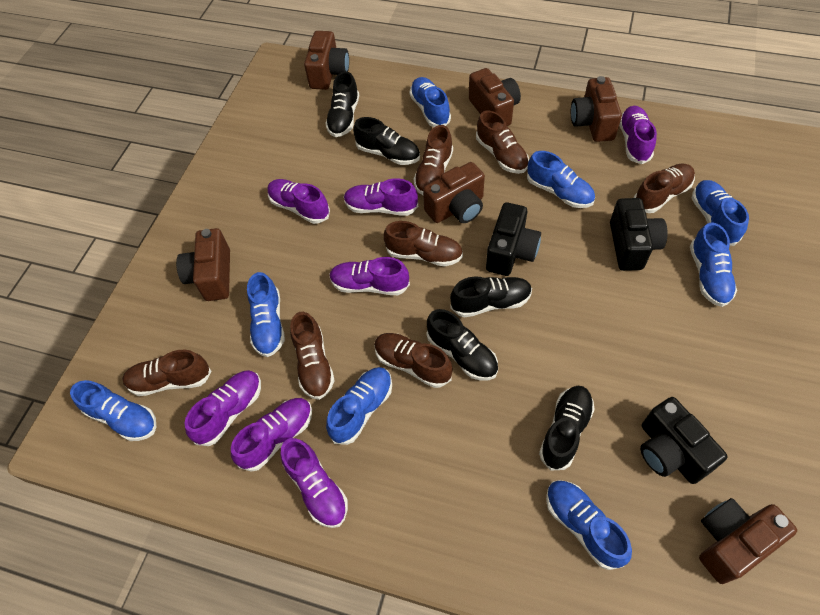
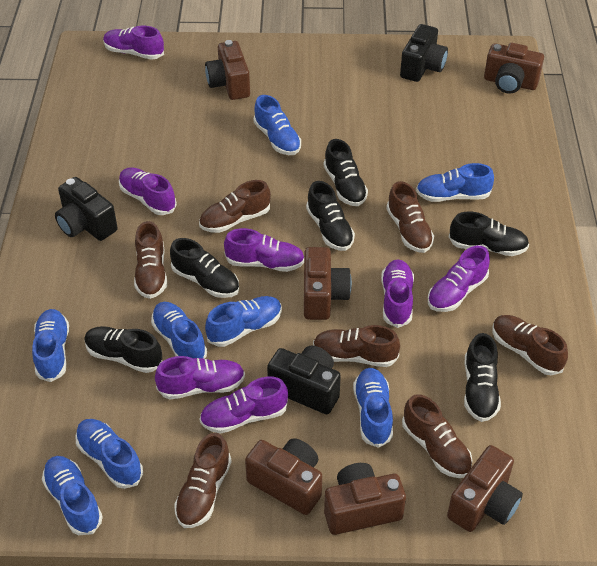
black shoe: 5 -> 6

